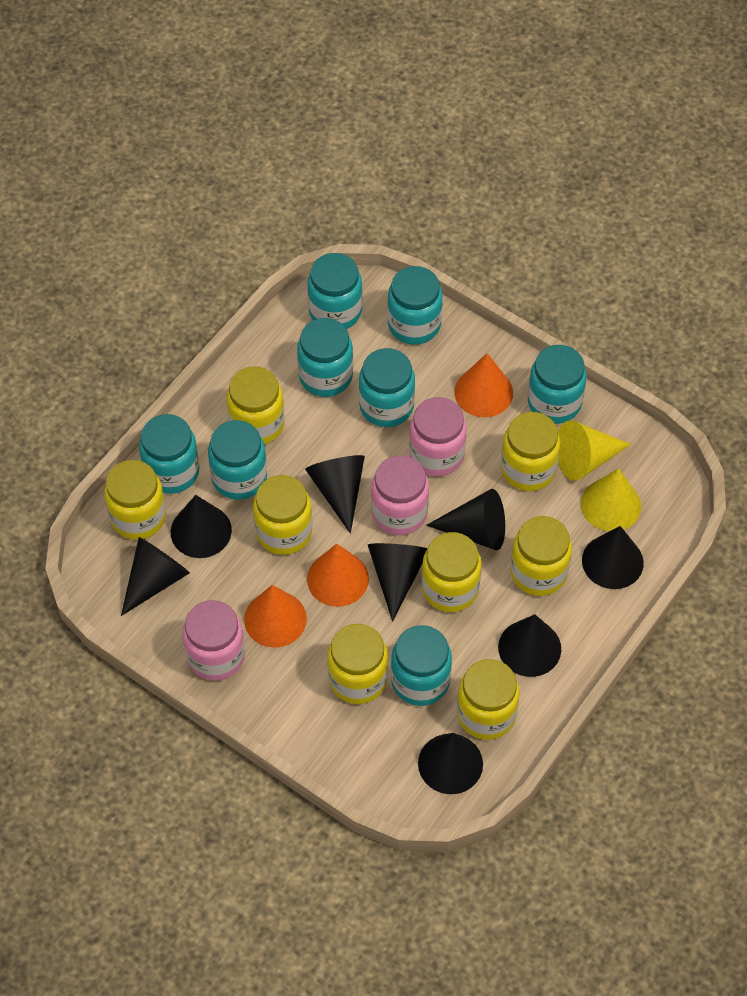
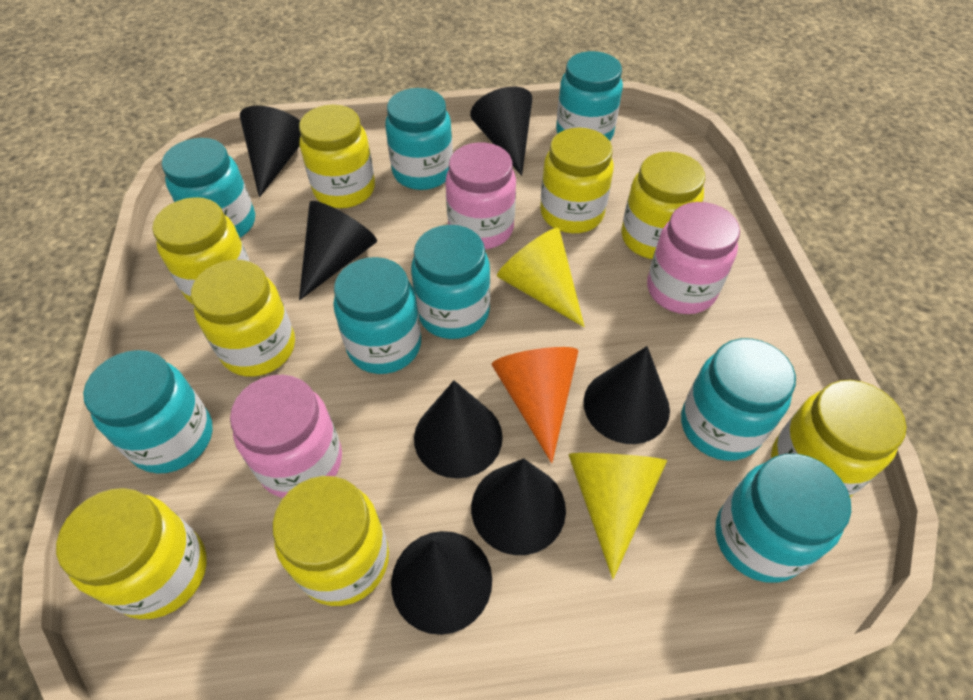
black cone: 8 -> 7
orange cone: 3 -> 1

